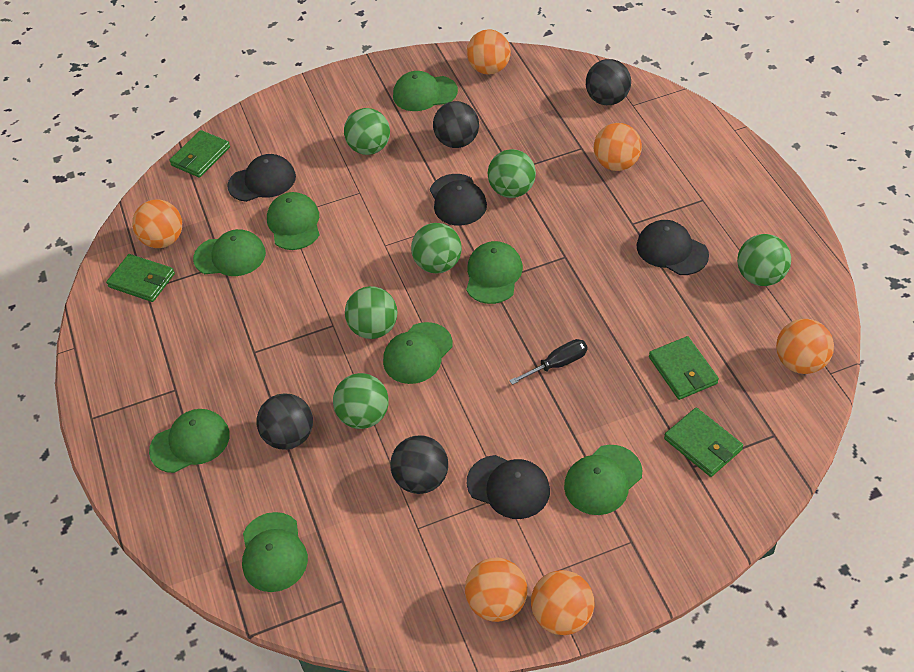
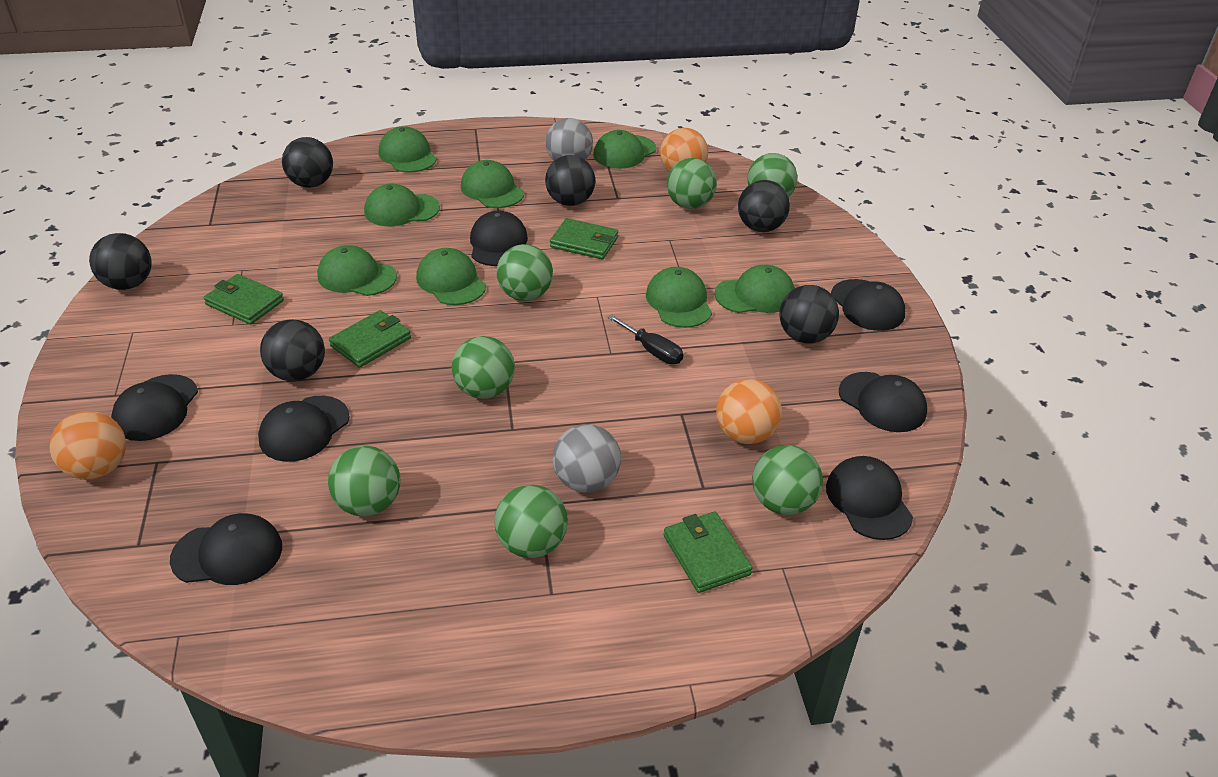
black ball: 4 -> 6
black cap: 4 -> 7
green ball: 6 -> 7
grey ball: 0 -> 2
orange ball: 6 -> 3

